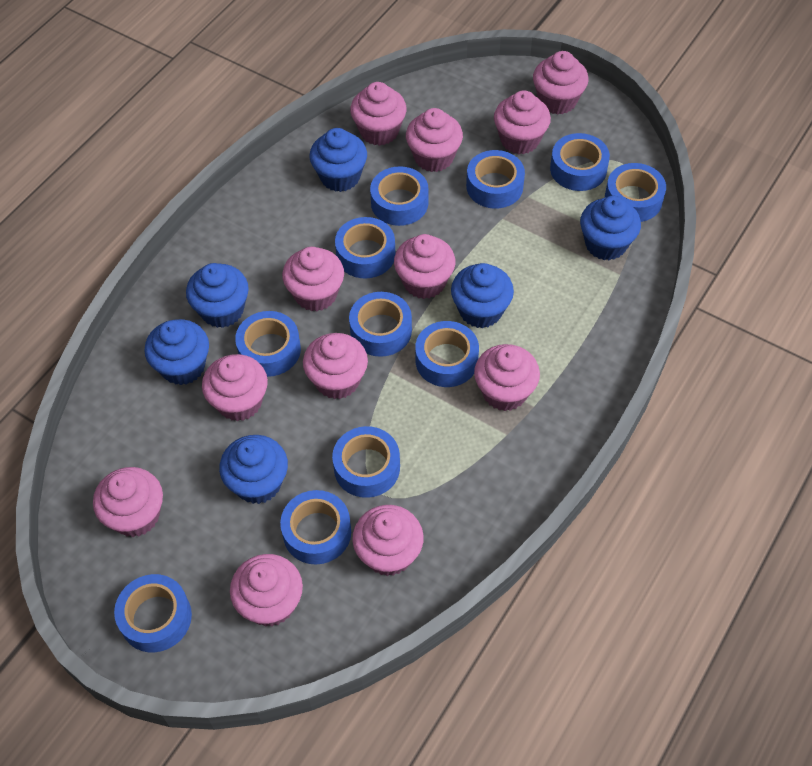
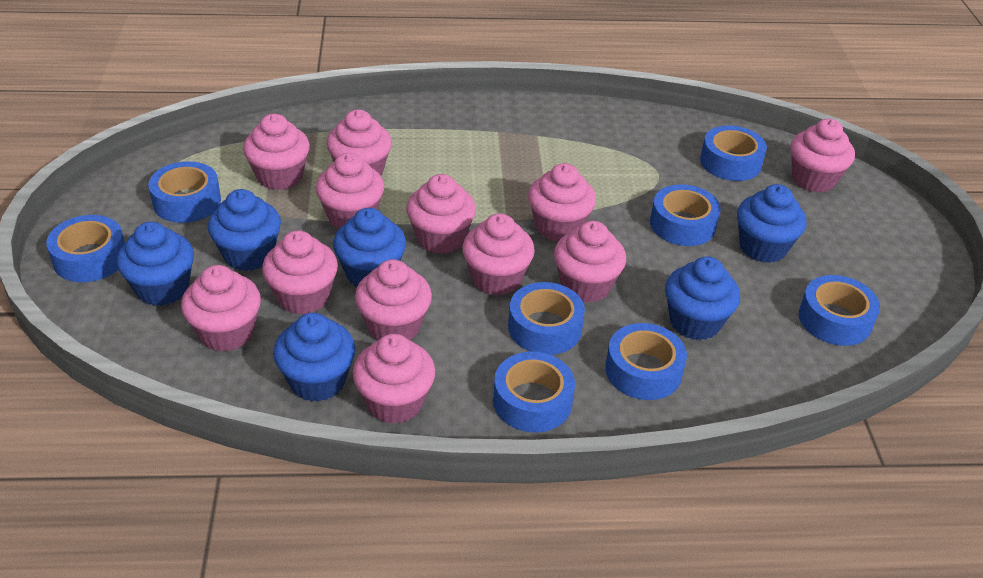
blue tape: 11 -> 8

